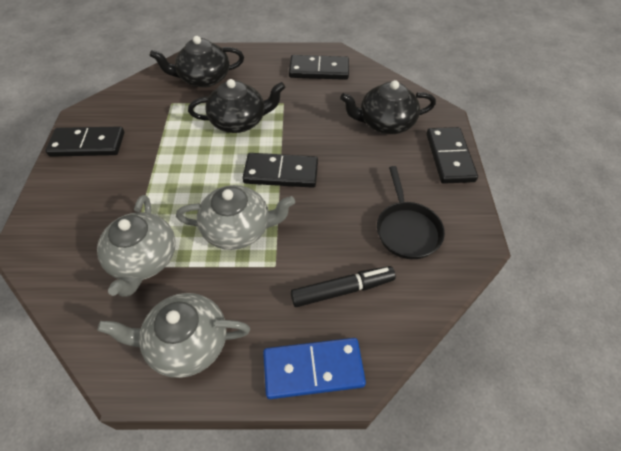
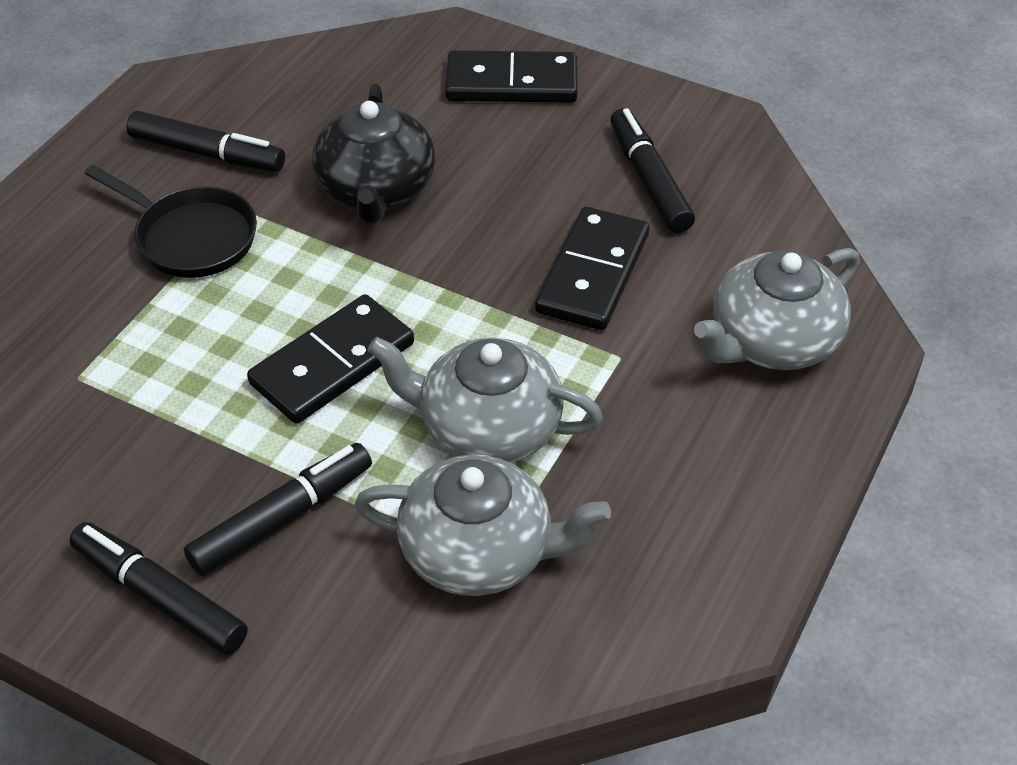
black domino: 4 -> 3
black marker: 1 -> 4
black teapot: 3 -> 1
blue domino: 1 -> 0

